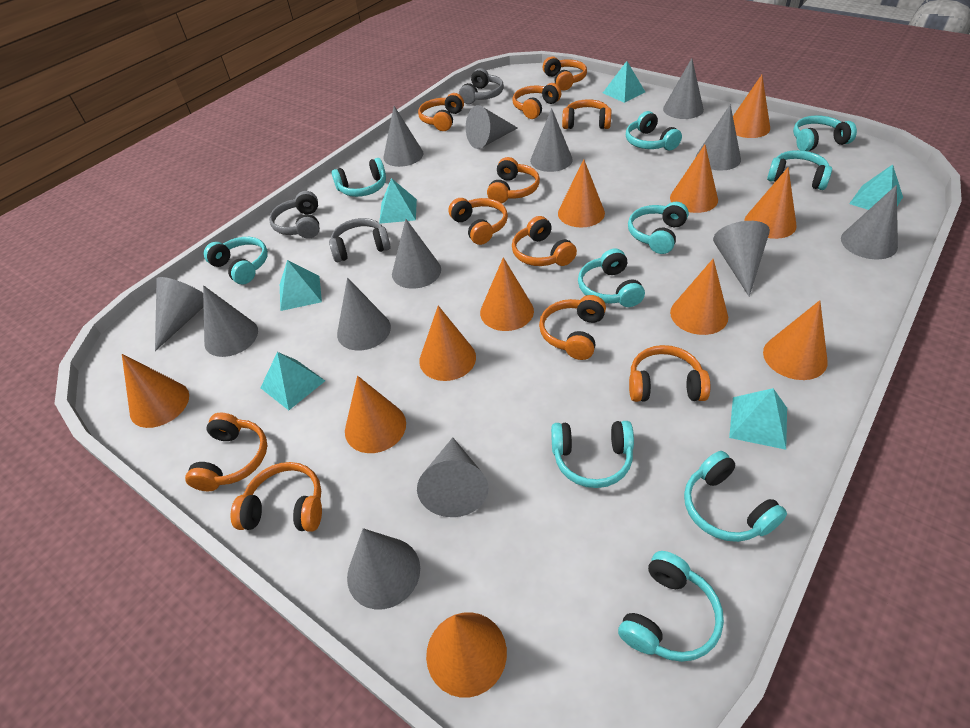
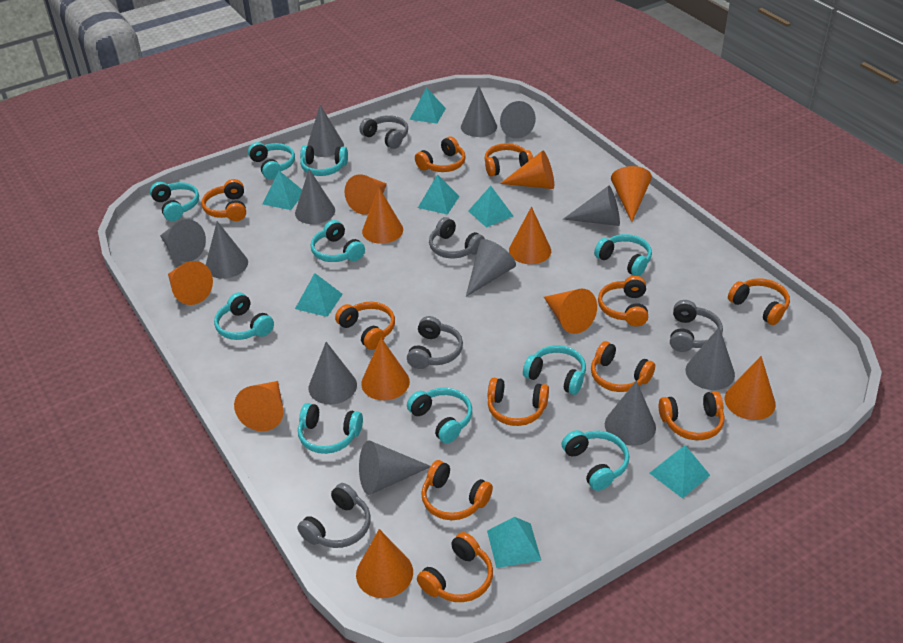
grey cone: 13 -> 12
grey headphones: 3 -> 5
turquoise pyramid: 6 -> 7

